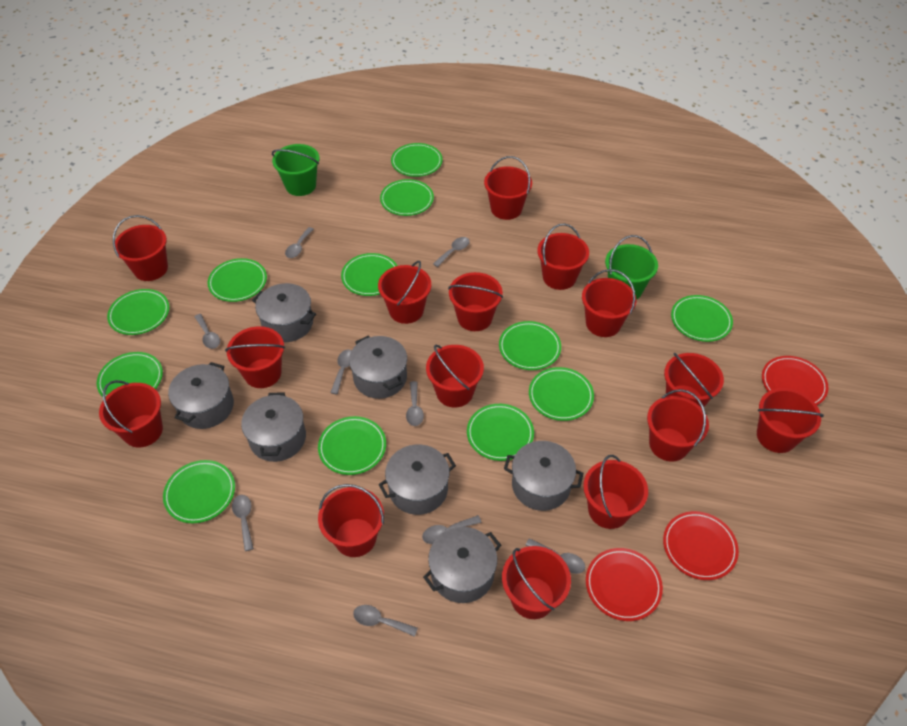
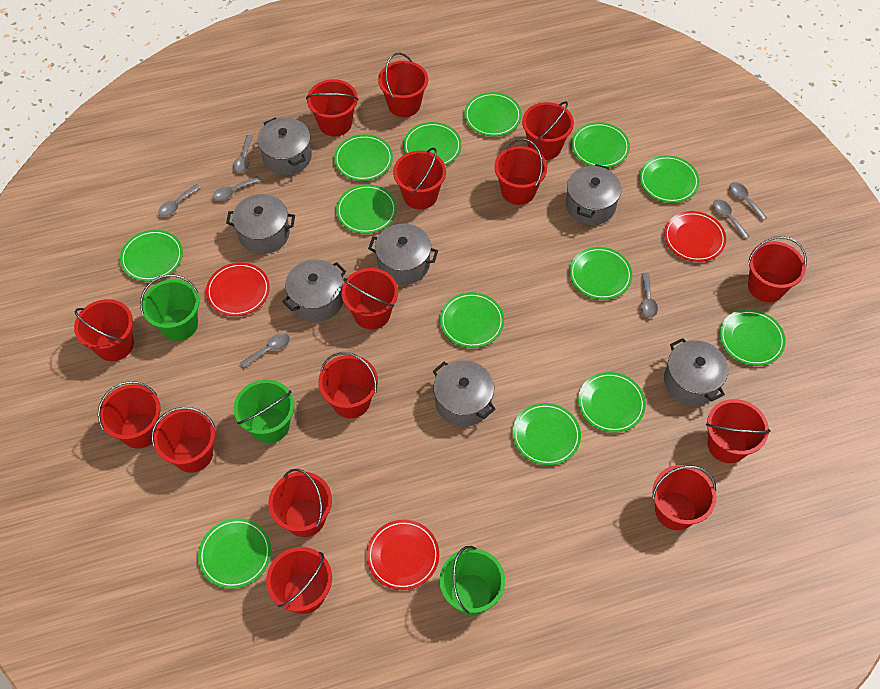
green bucket: 2 -> 3
green plate: 12 -> 13
grey spoon: 9 -> 7

